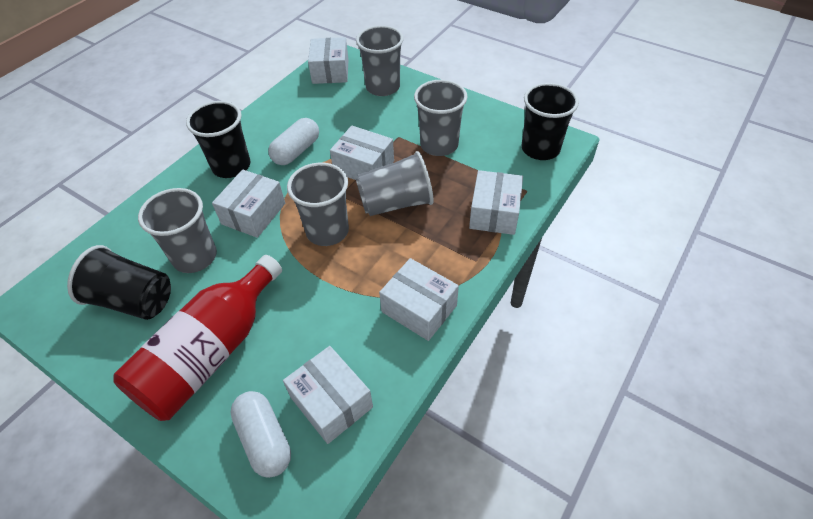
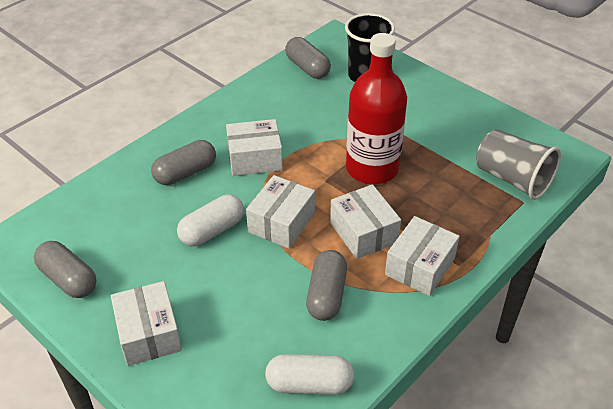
black cup: 3 -> 1
grey capsule: 0 -> 4
grey cup: 5 -> 1
white box: 6 -> 5

